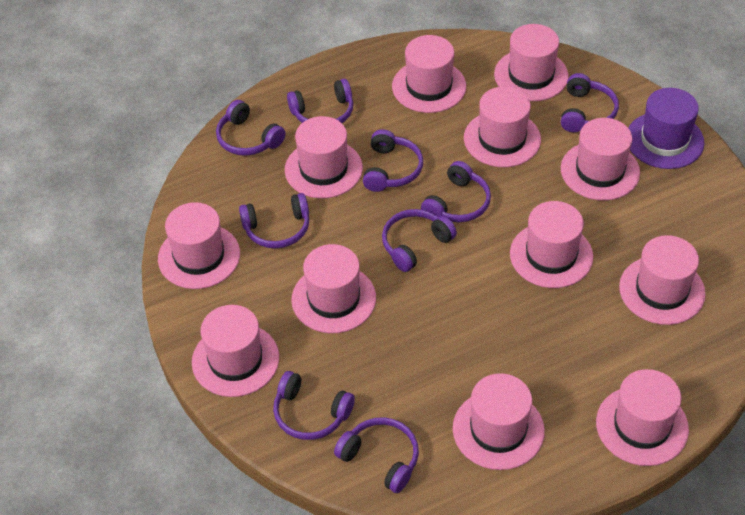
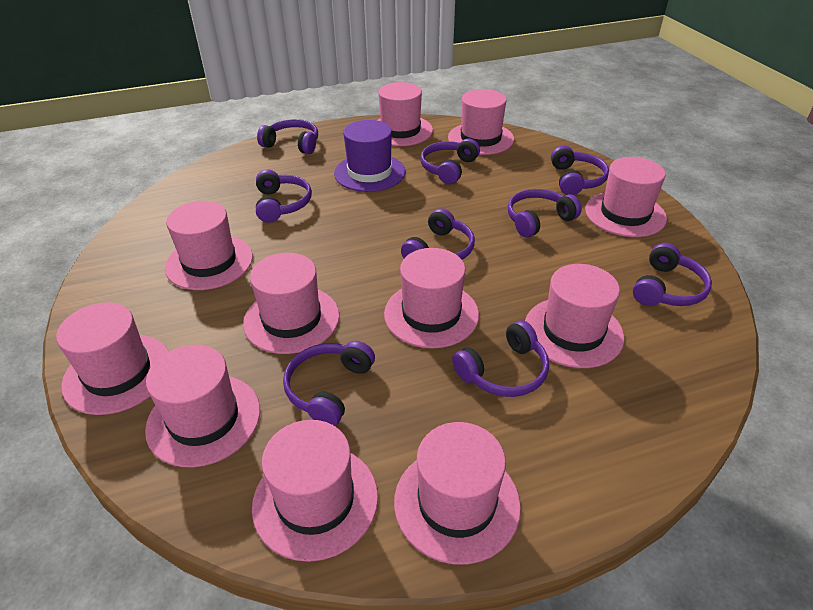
pink hat: 12 -> 11

